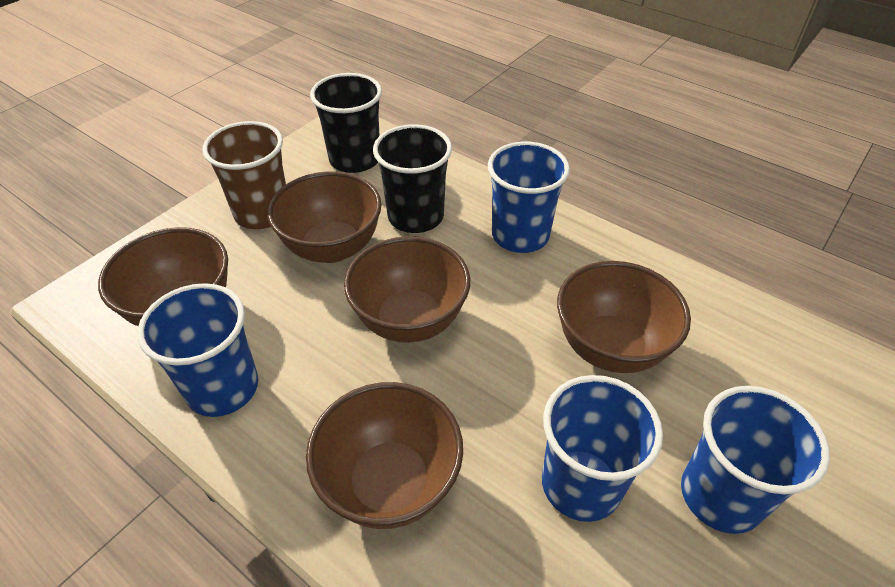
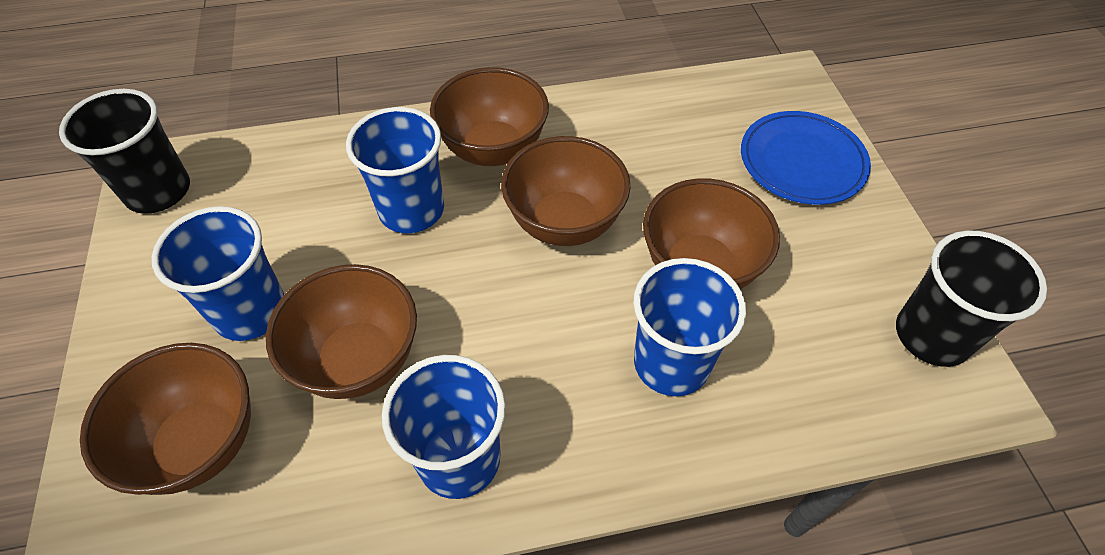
blue plate: 0 -> 1
brown cup: 1 -> 0

